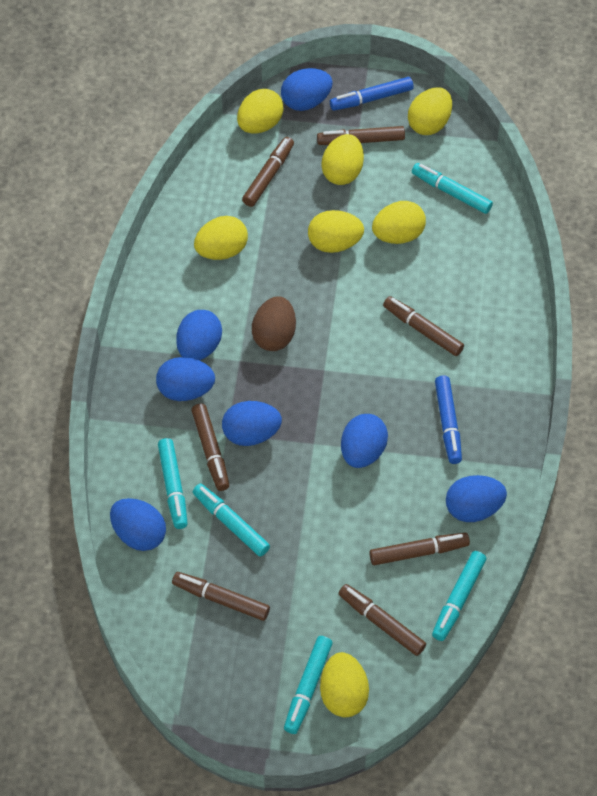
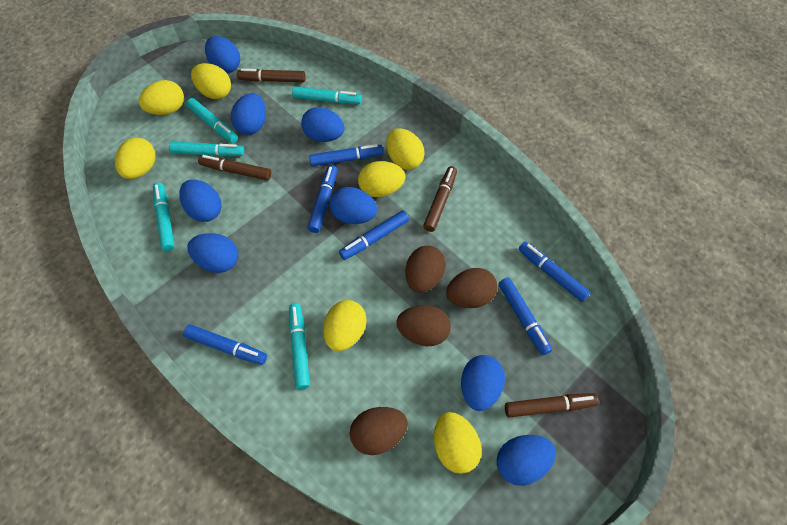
blue egg: 7 -> 8
blue marker: 2 -> 6
brown egg: 1 -> 4
brown marker: 7 -> 4

